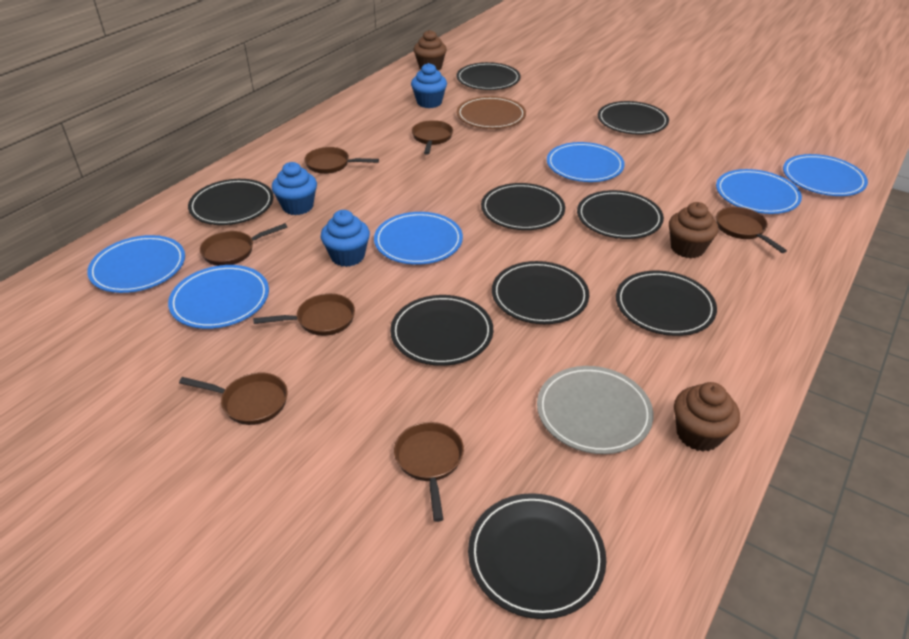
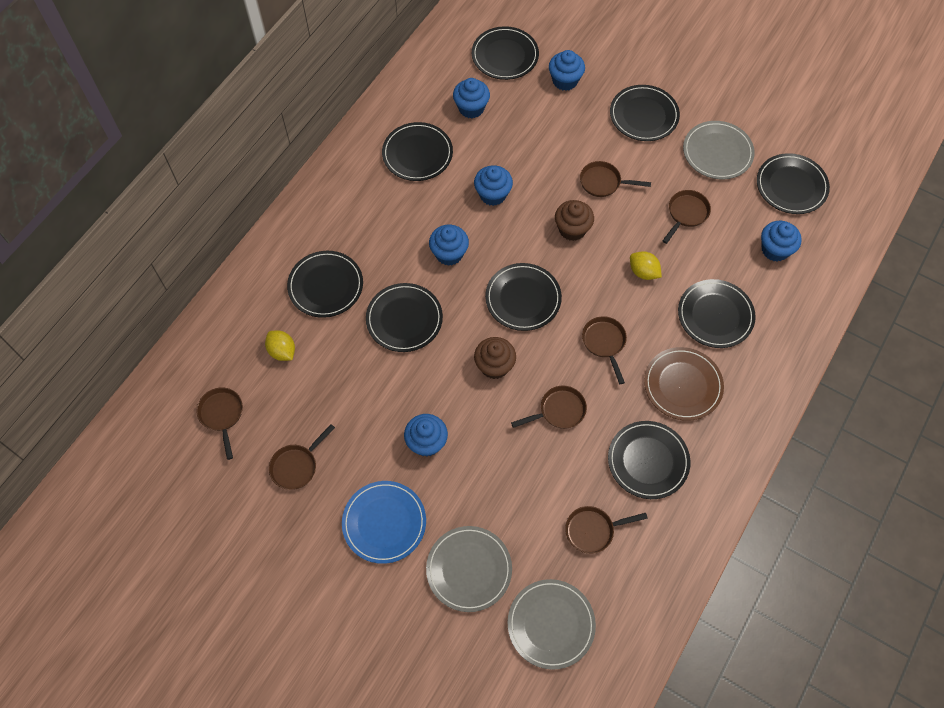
blue cupcake: 3 -> 6
blue plate: 6 -> 1
brown cupcake: 3 -> 2
grey plate: 1 -> 3
yellow lemon: 0 -> 2

